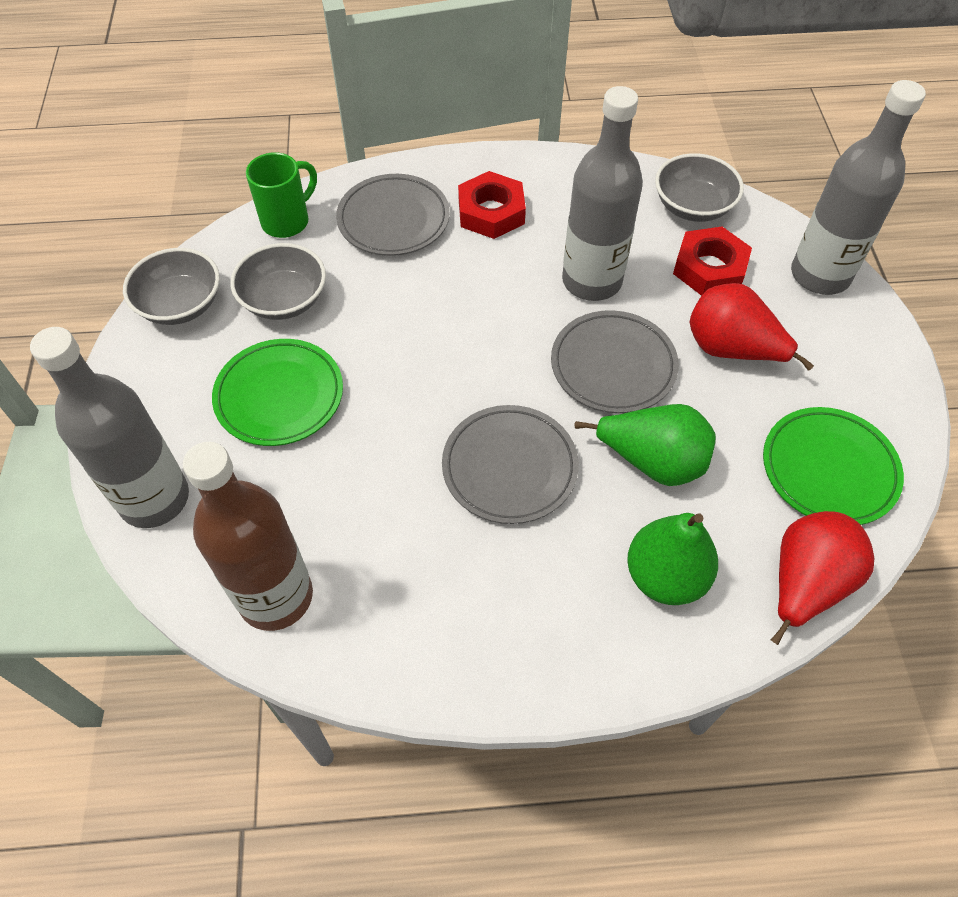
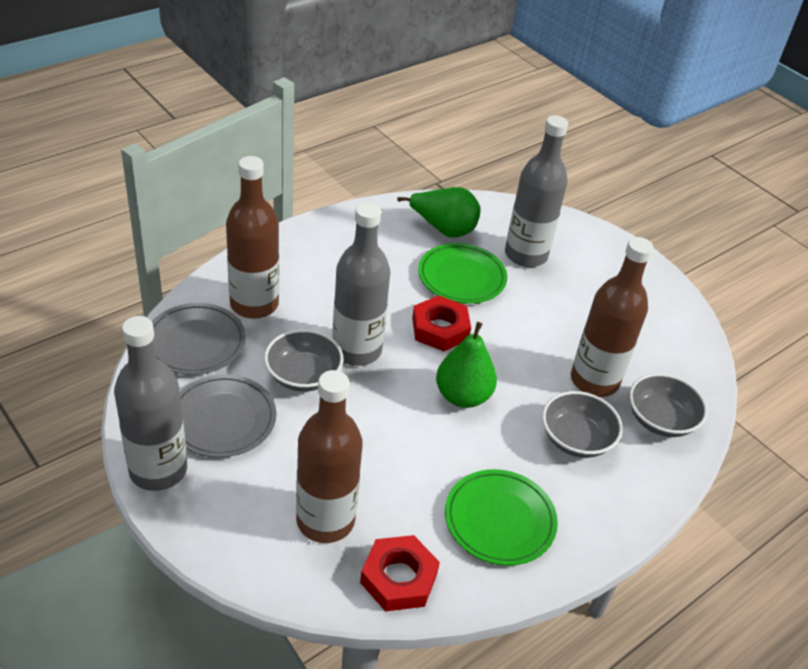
brown bottle: 1 -> 3
green mug: 1 -> 0
grey plate: 3 -> 2
red pear: 2 -> 0

